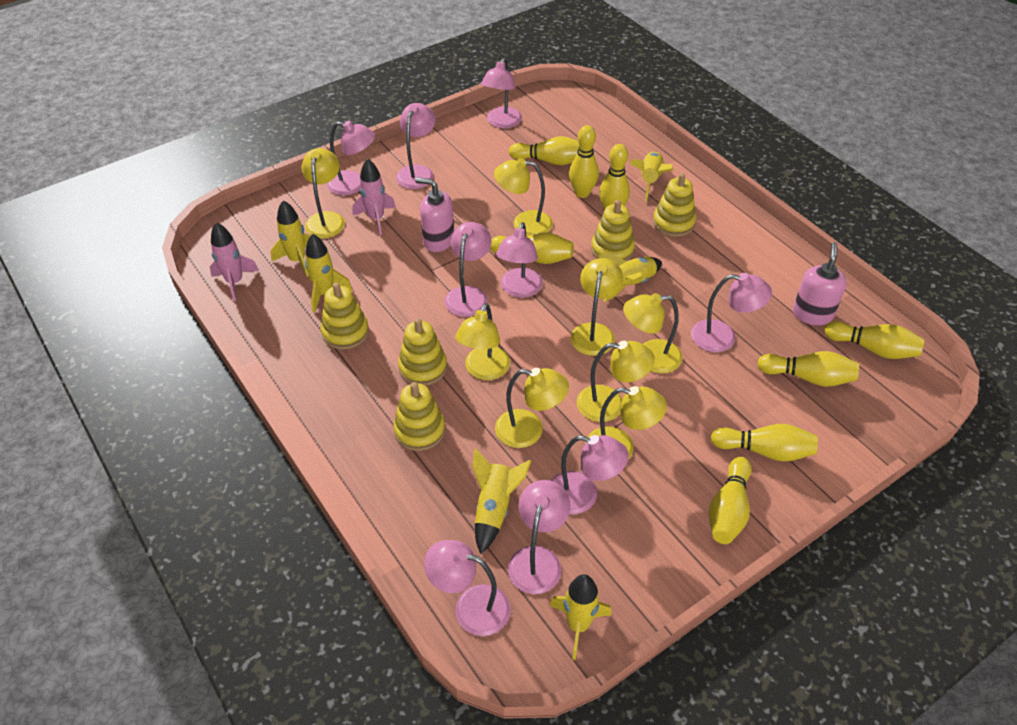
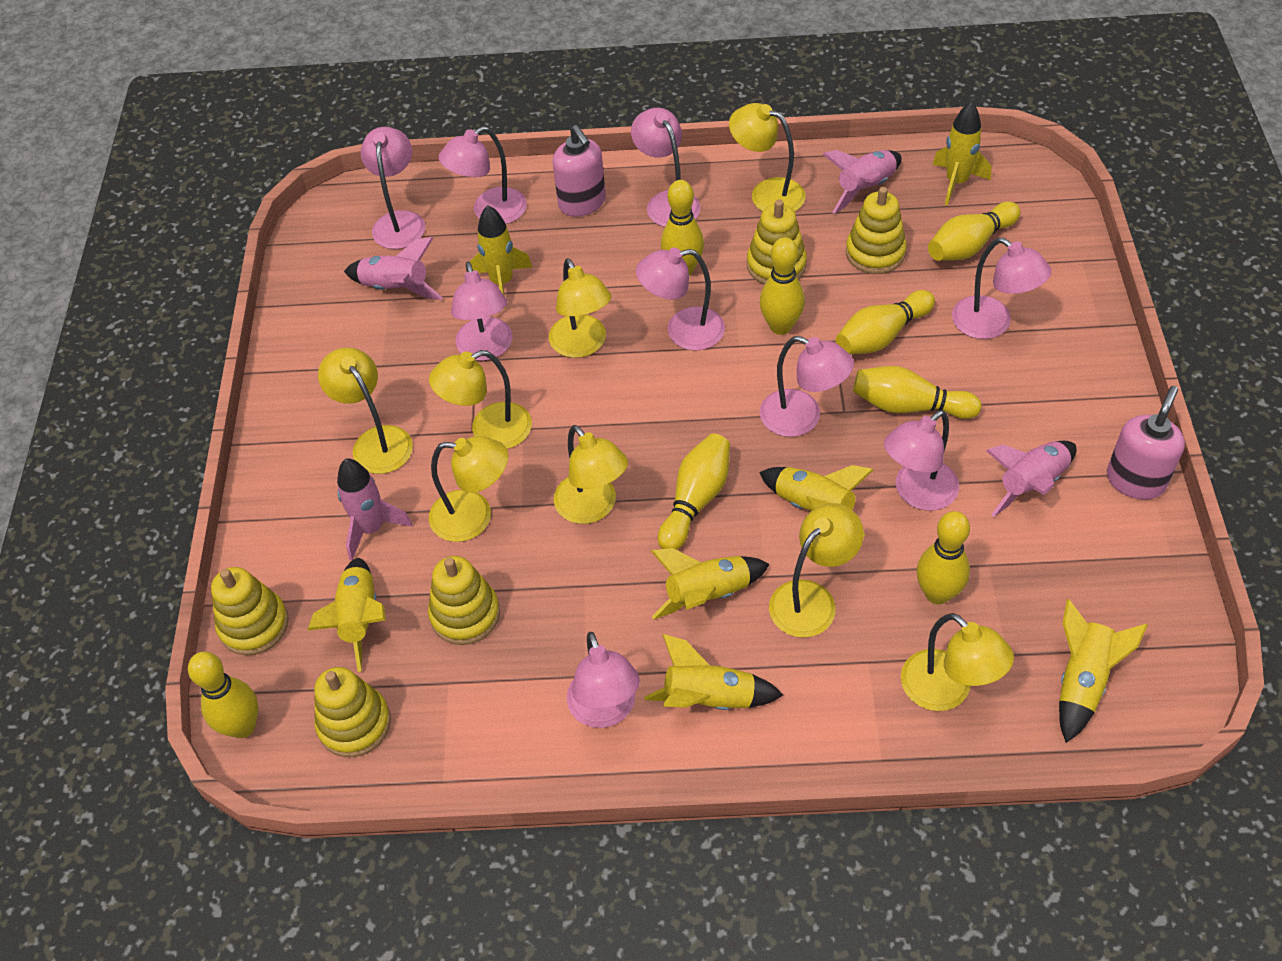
pink rocket: 2 -> 4
yellow rocket: 6 -> 7

